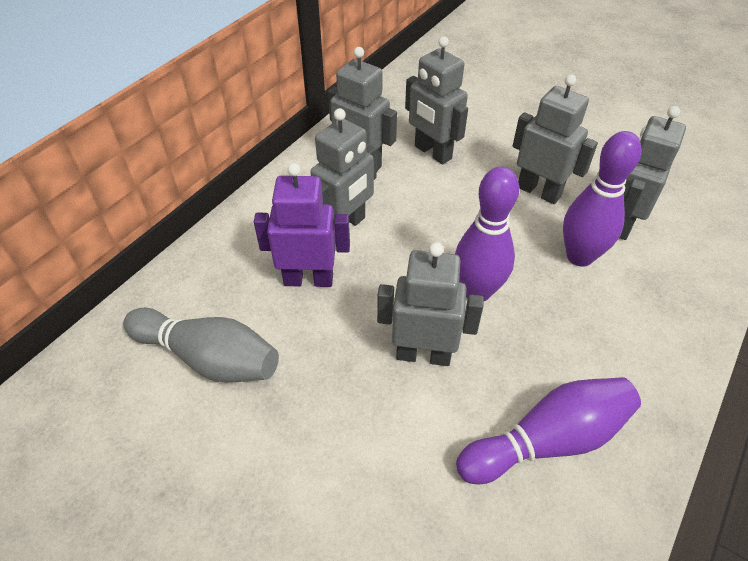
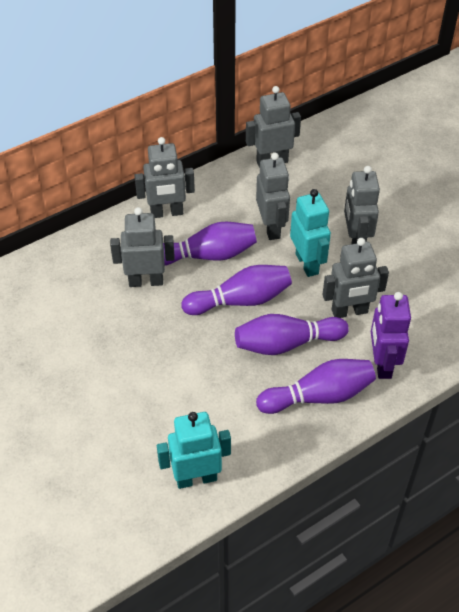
grey bowling pin: 1 -> 0
purple bowling pin: 3 -> 4
turquoise robot: 0 -> 2

